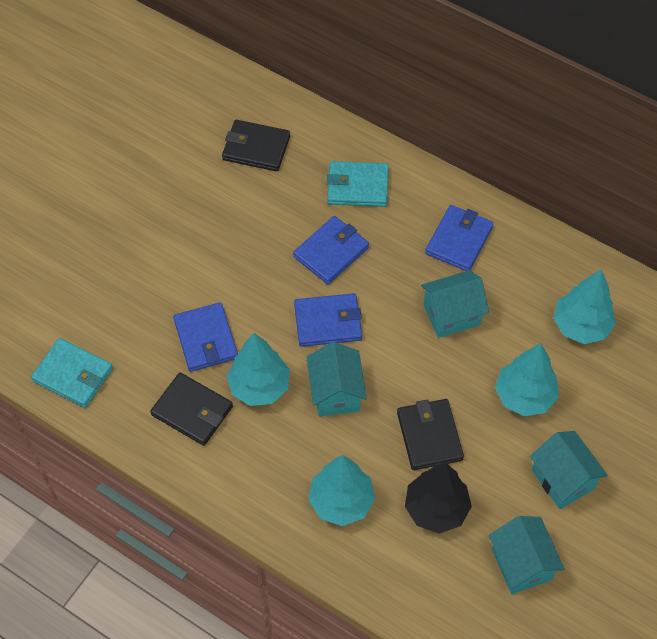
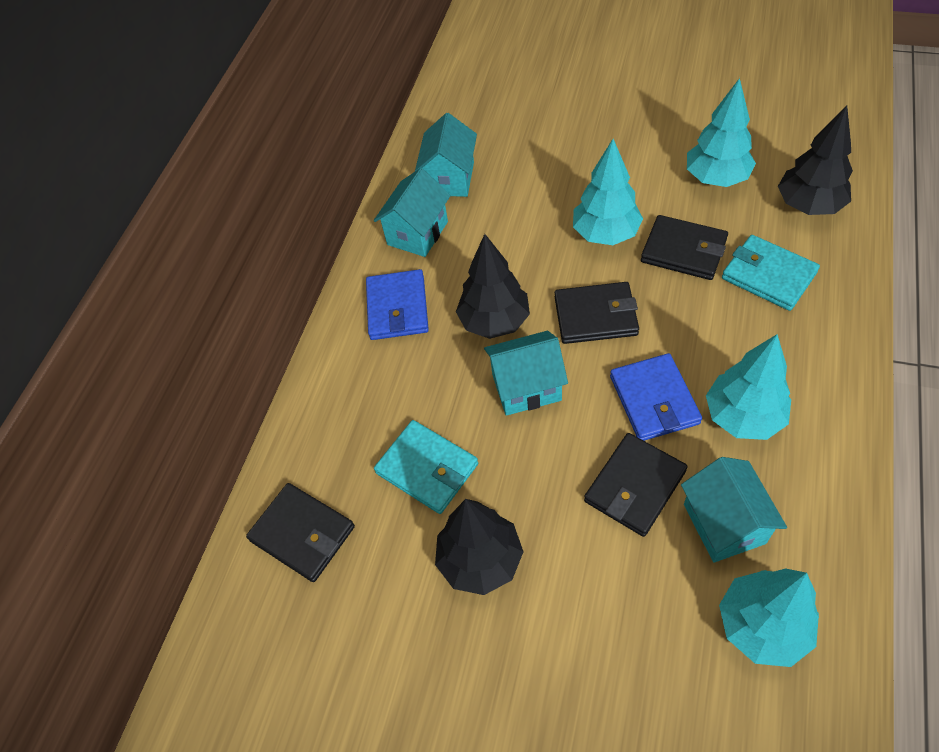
black tree: 1 -> 3
black wallet: 3 -> 4
blue wallet: 4 -> 2

